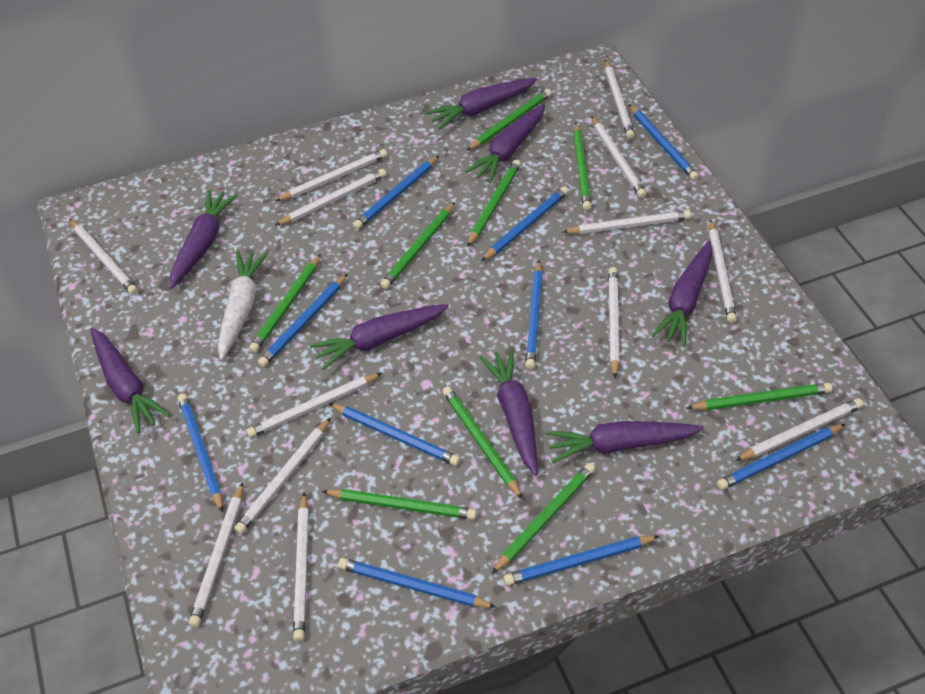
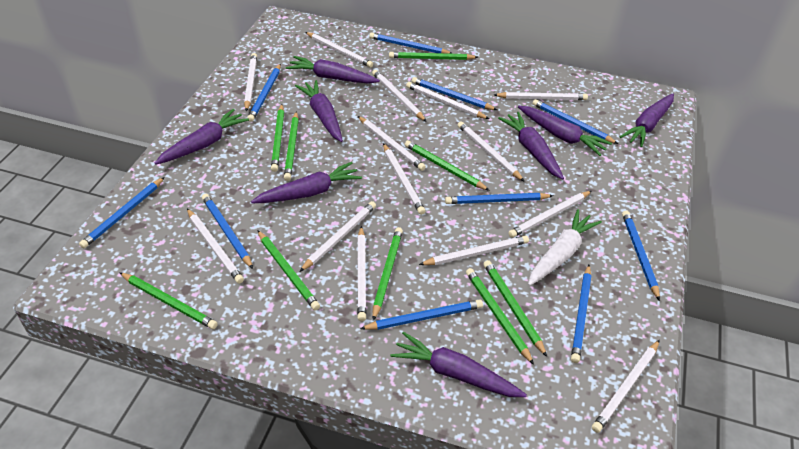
white pencil: 13 -> 14

